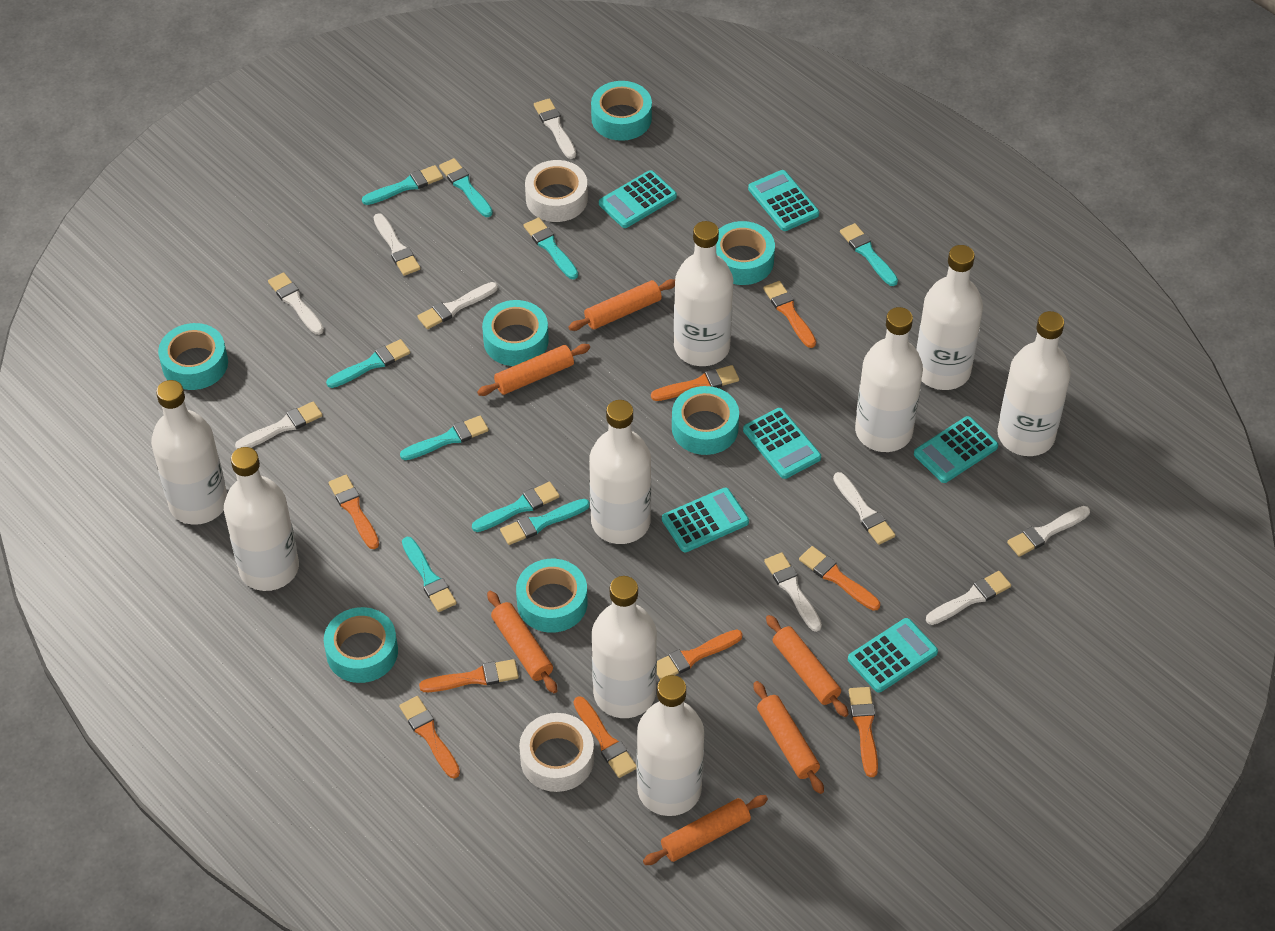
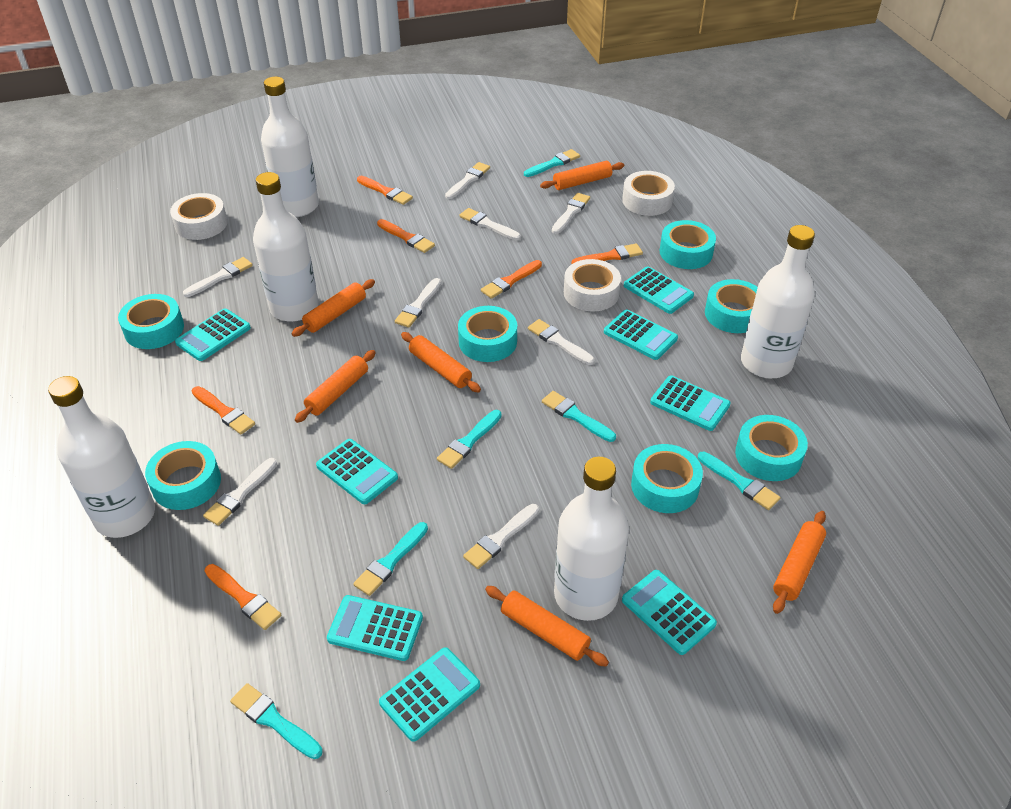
orange brush: 9 -> 6
turquoise brush: 9 -> 6
turquoise calculator: 6 -> 8
white bottle: 9 -> 5
white brush: 9 -> 8
white tape: 2 -> 3

